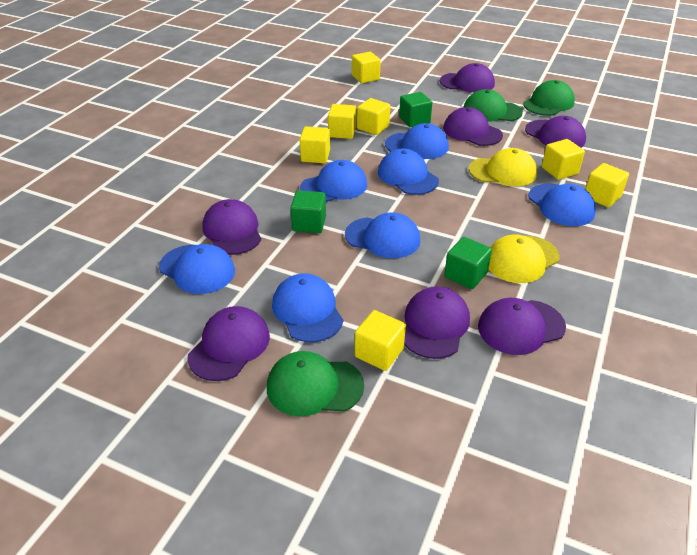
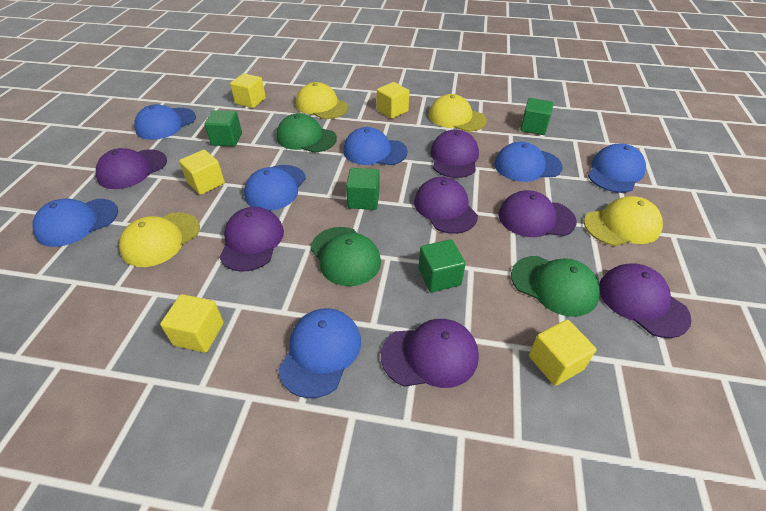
green cube: 3 -> 4
yellow cap: 2 -> 4
yellow cube: 7 -> 5

